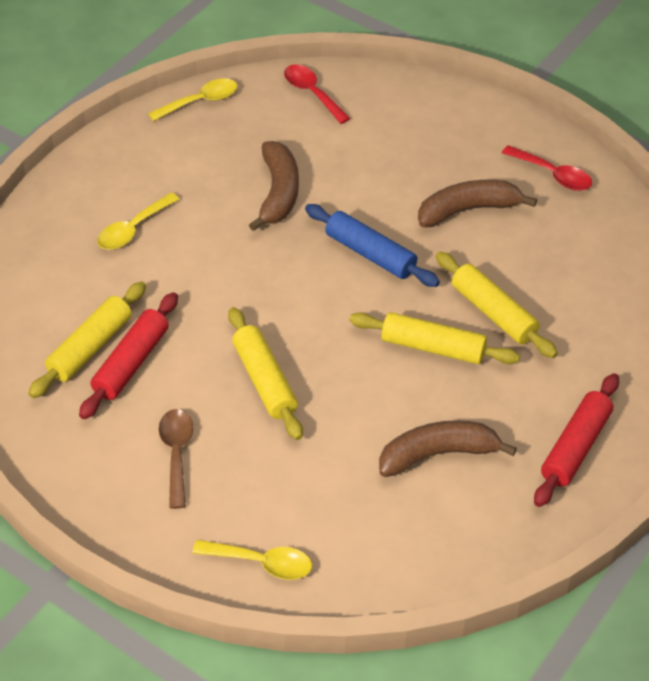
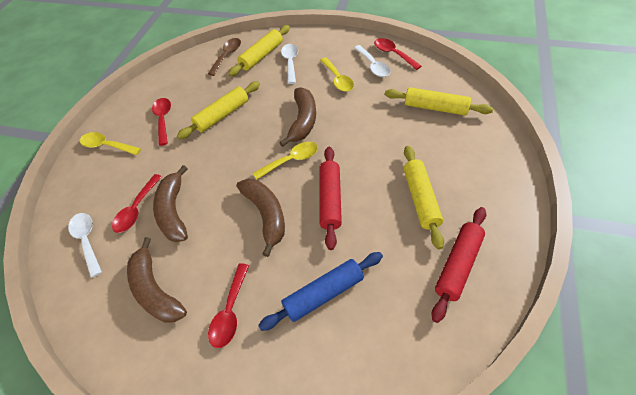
brown banana: 3 -> 4
red spoon: 2 -> 4
white spoon: 0 -> 3

